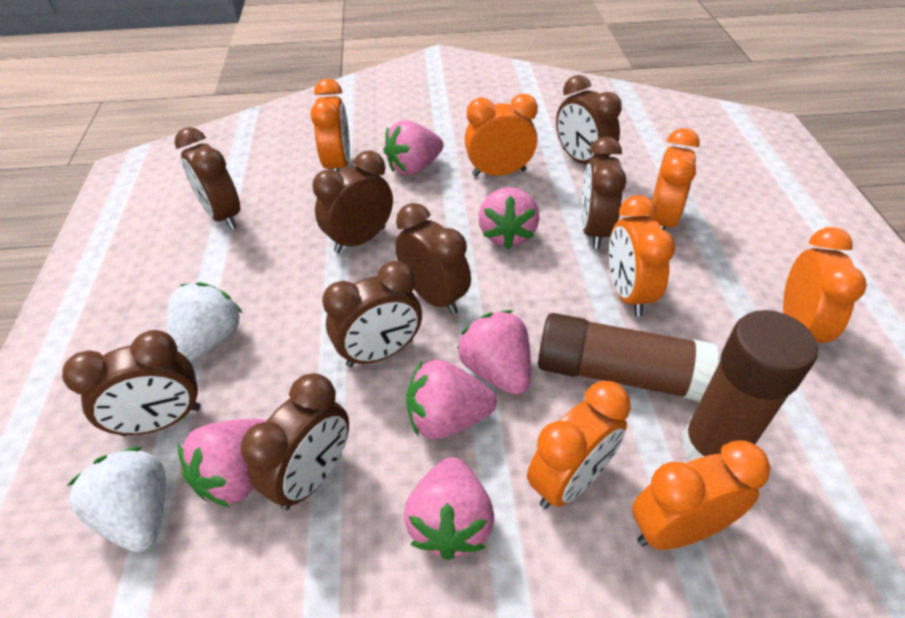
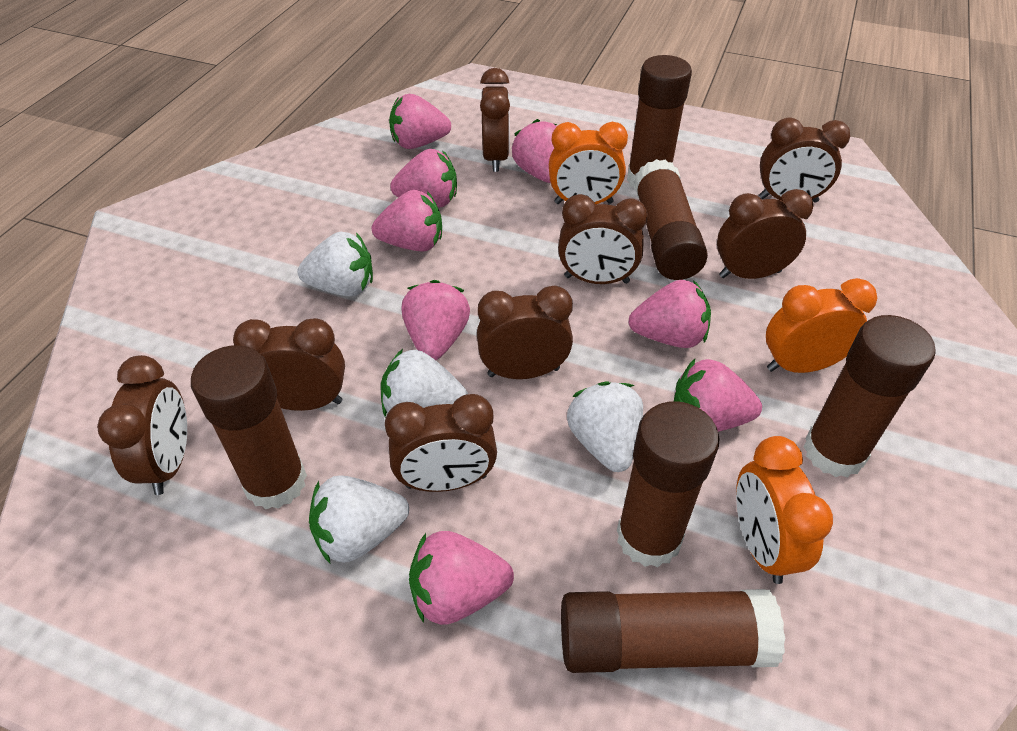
brown glue stick: 2 -> 6
orange clock: 7 -> 3
pink strawberry: 6 -> 8
white strawberry: 2 -> 4

